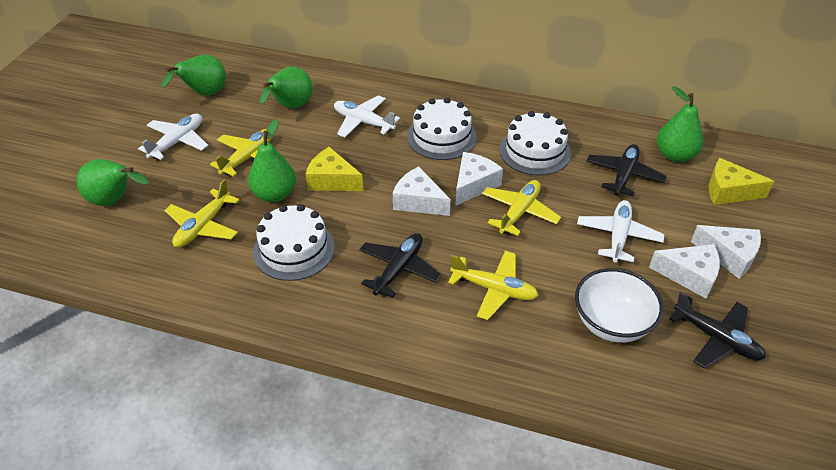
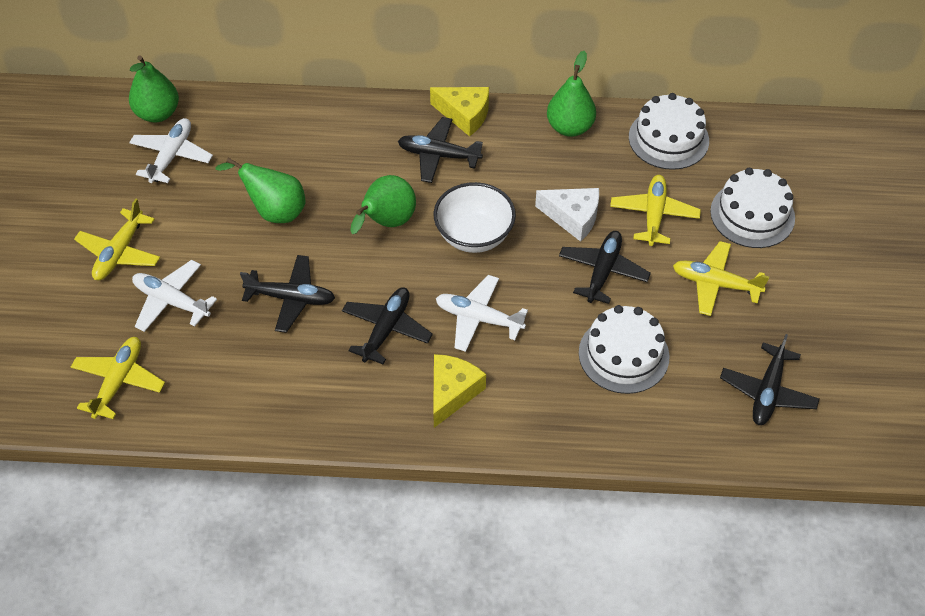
black plane: 3 -> 5
green pear: 5 -> 4
white cheese: 4 -> 1

